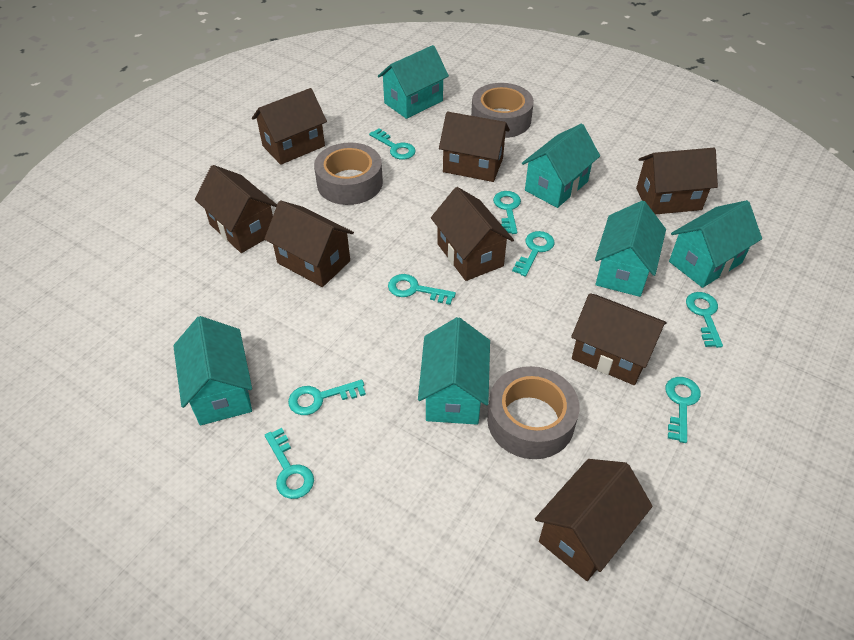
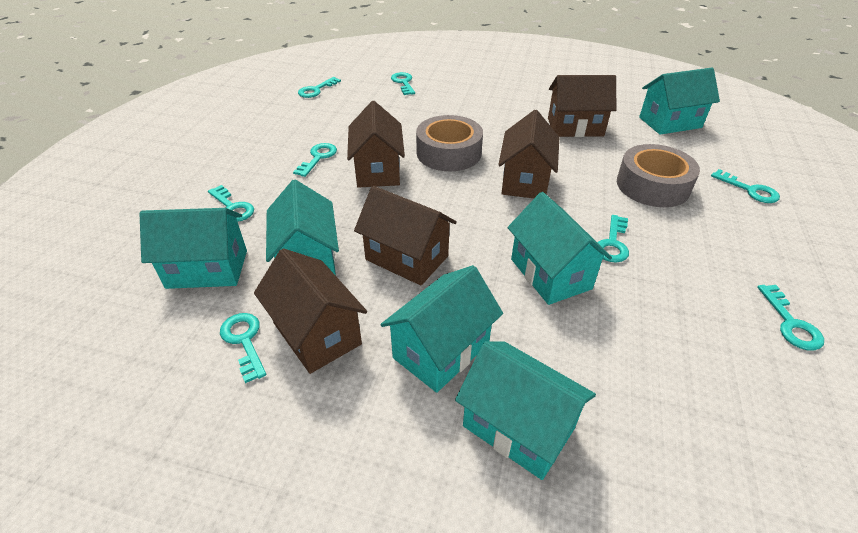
brown house: 8 -> 5
grey tape: 3 -> 2

